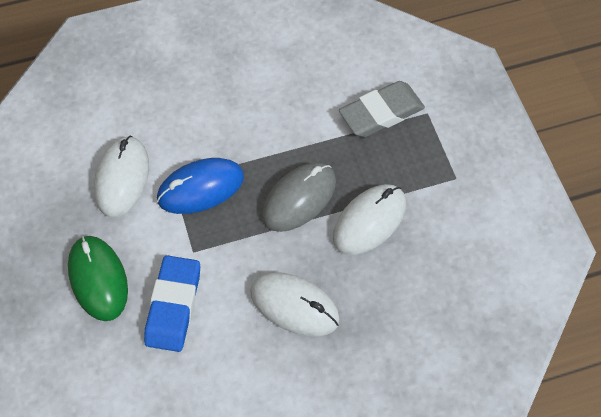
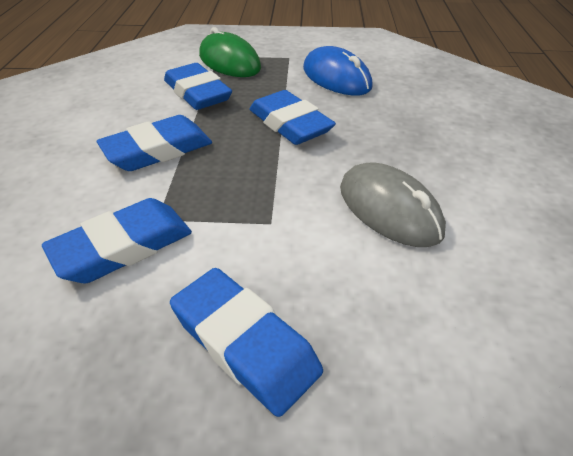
blue eraser: 1 -> 5
grey eraser: 1 -> 0
white mouse: 3 -> 0

